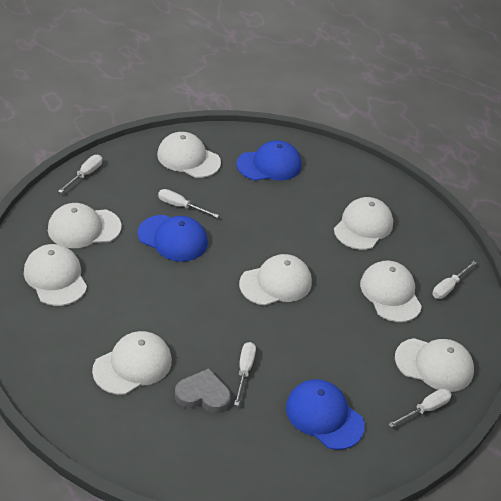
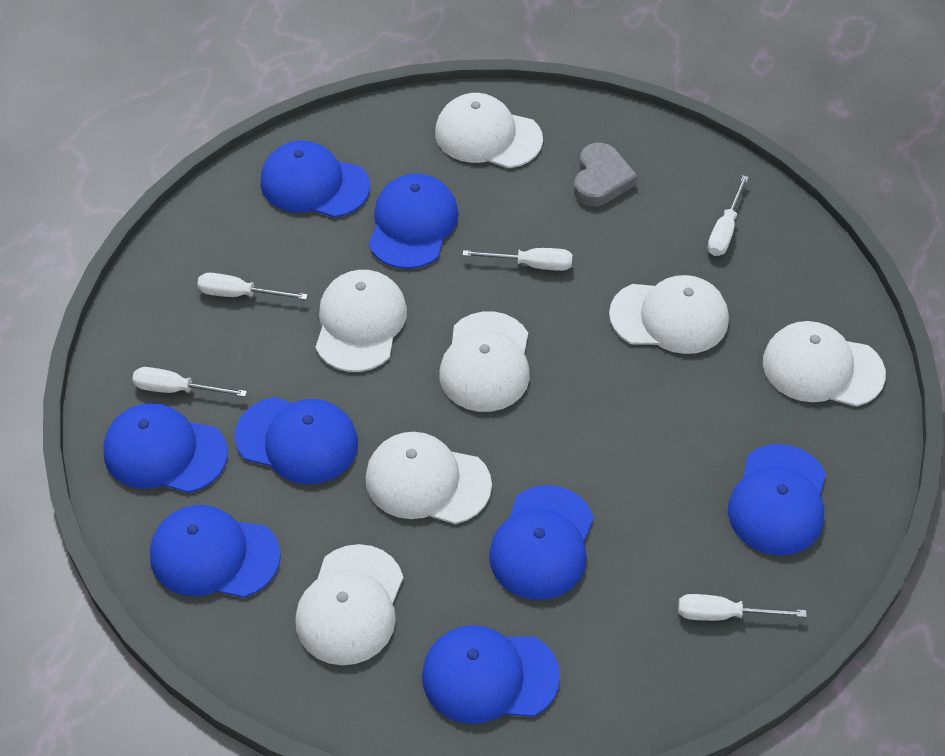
blue cap: 3 -> 8
white cap: 8 -> 7

